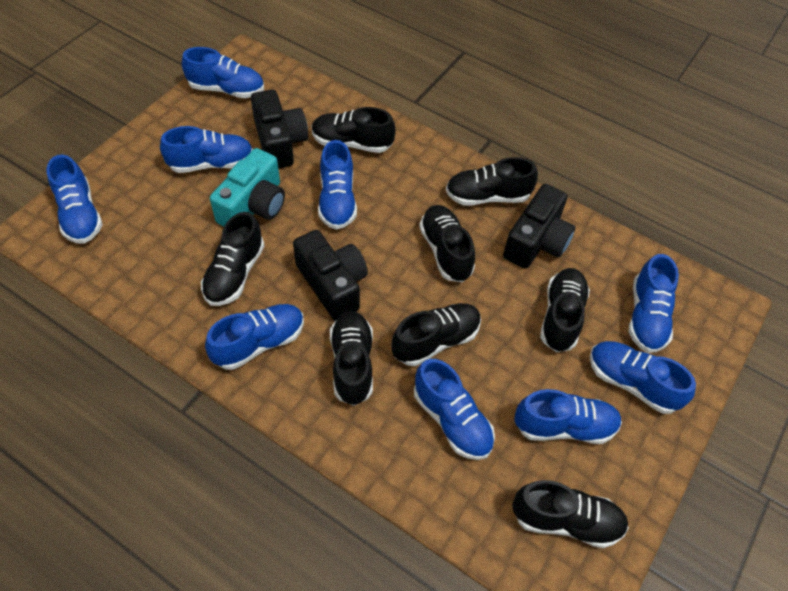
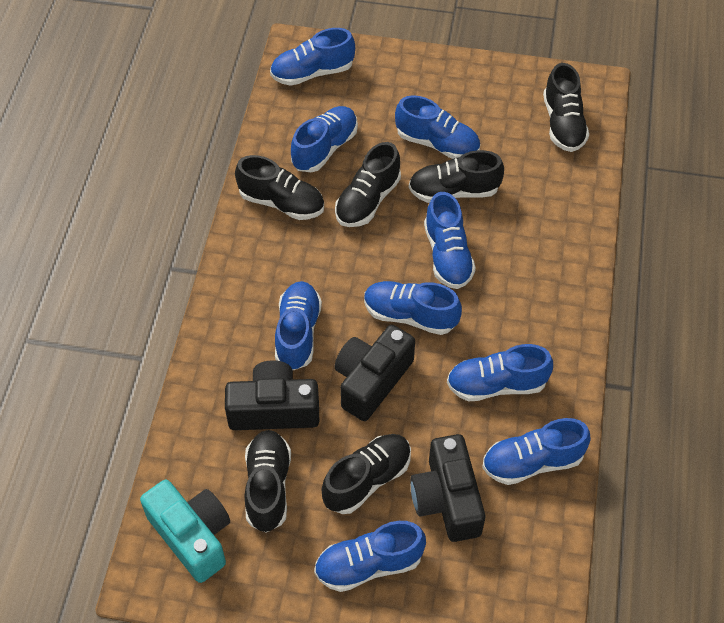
black shoe: 8 -> 6

